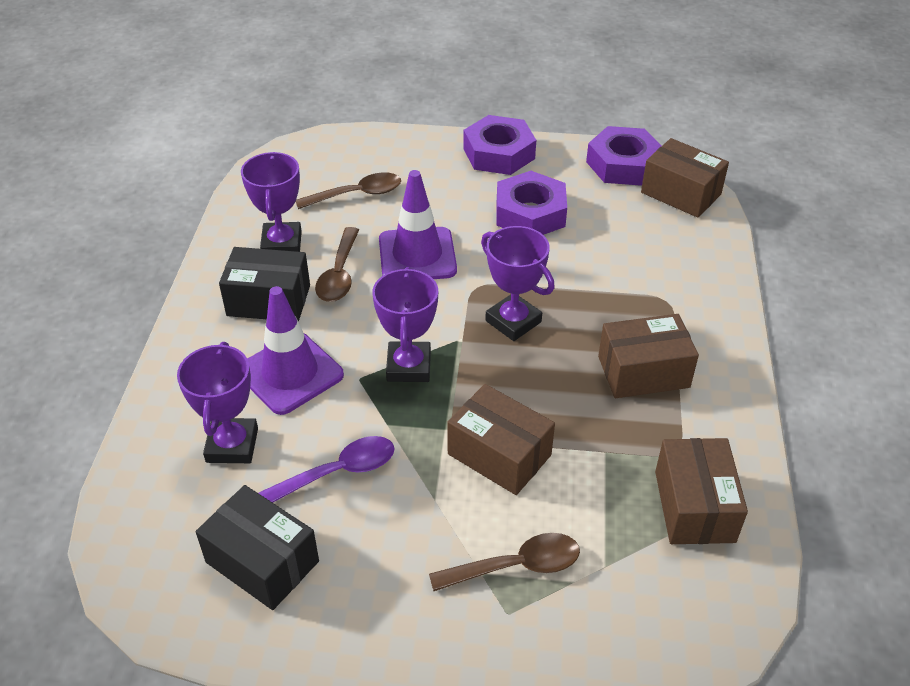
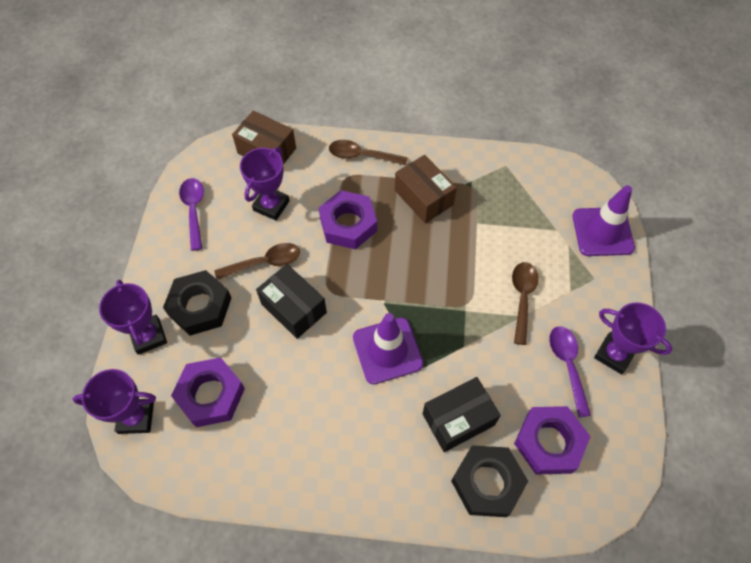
black nut: 0 -> 2
brown box: 4 -> 2
purple spoon: 1 -> 2

